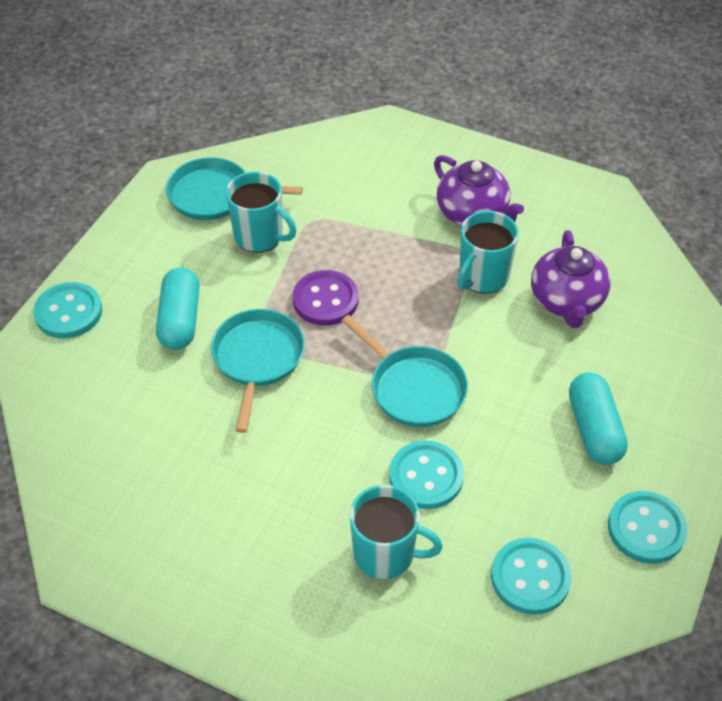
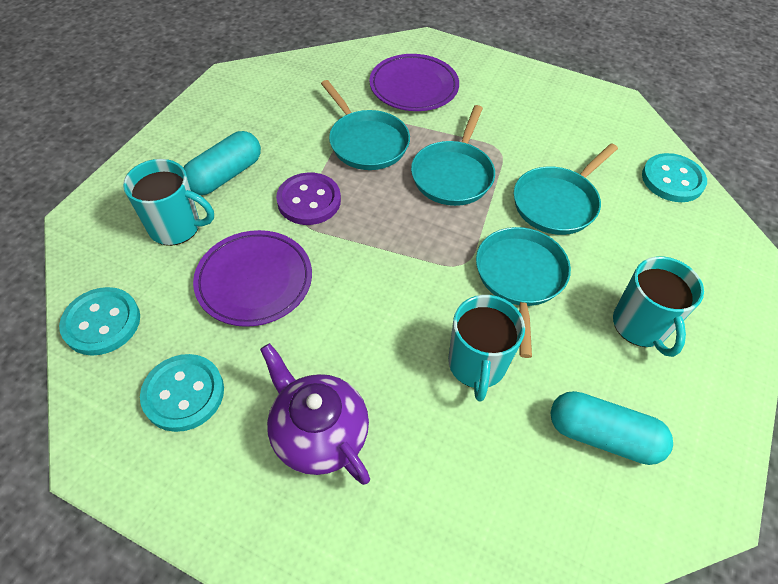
purple plate: 0 -> 2
purple teapot: 2 -> 1
turquoise button: 4 -> 3
turquoise pan: 3 -> 4

